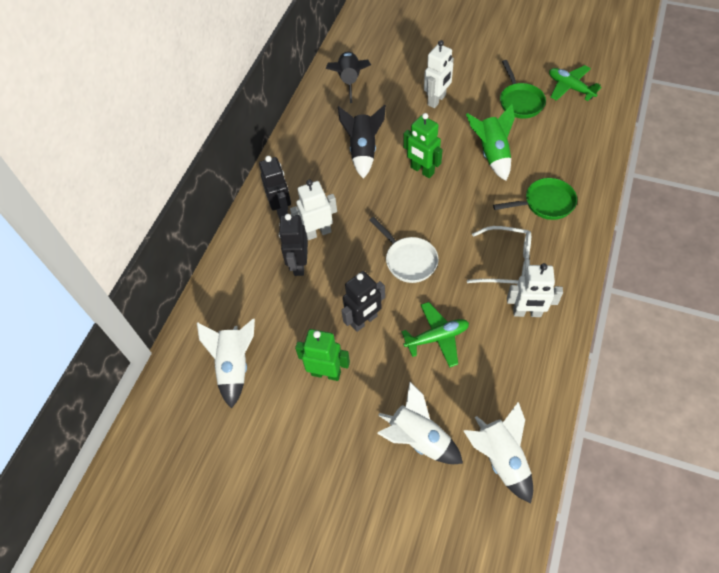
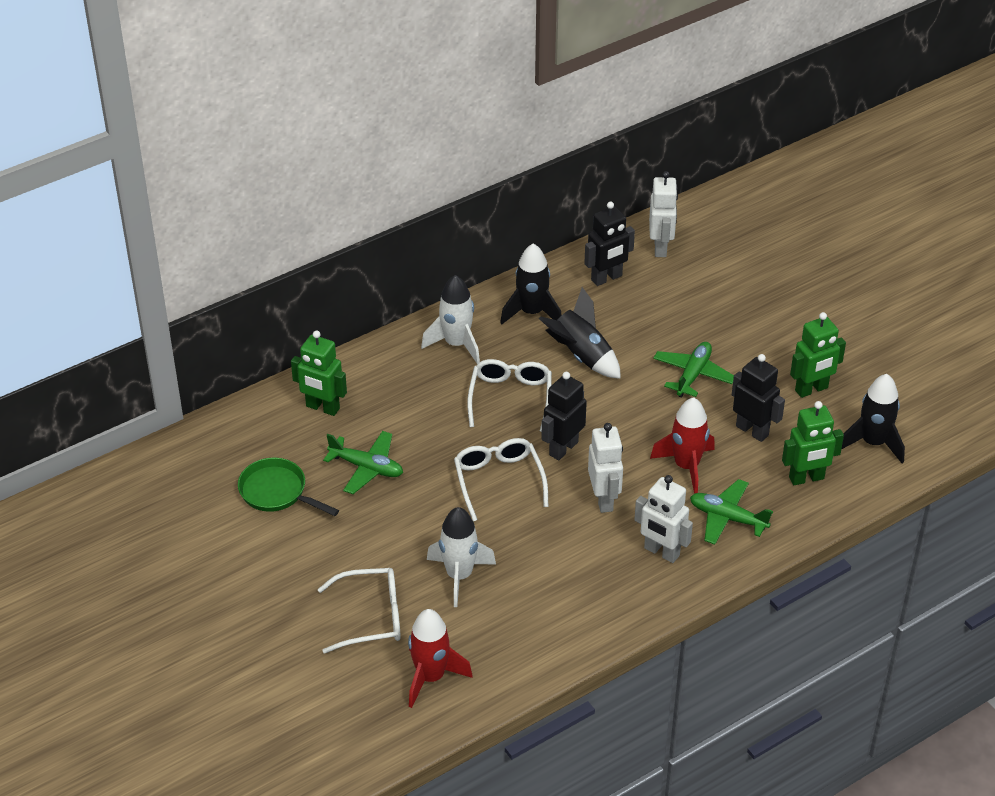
black rocket: 2 -> 3
green pan: 2 -> 1
green plane: 2 -> 3
green robot: 2 -> 3
green rocket: 1 -> 0
red rocket: 0 -> 2
white glasses: 1 -> 3
white pan: 1 -> 0
white rocket: 3 -> 2

